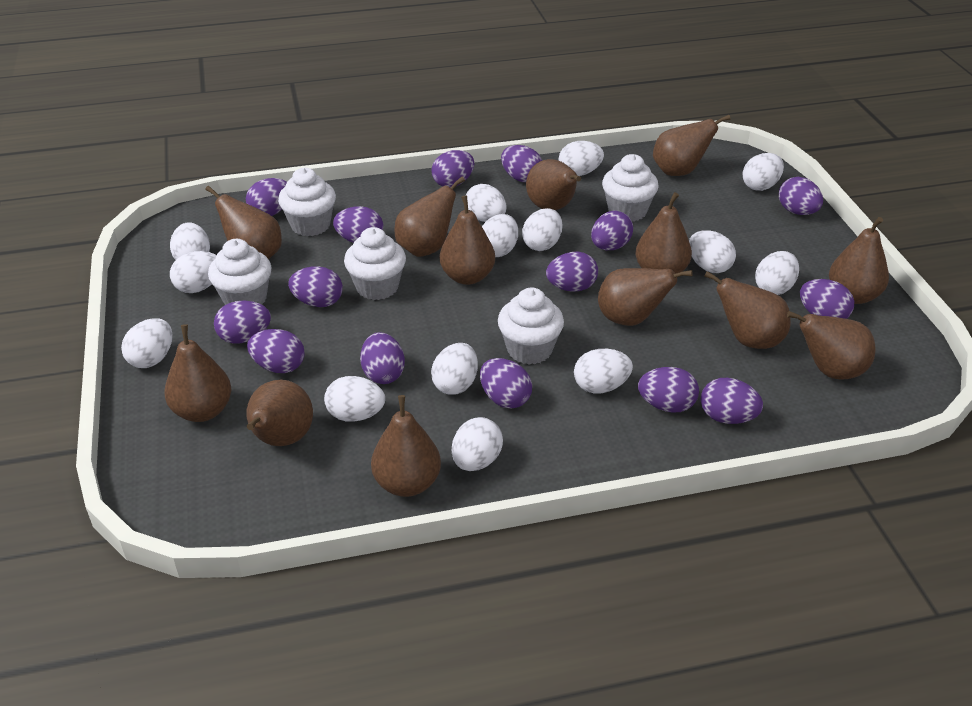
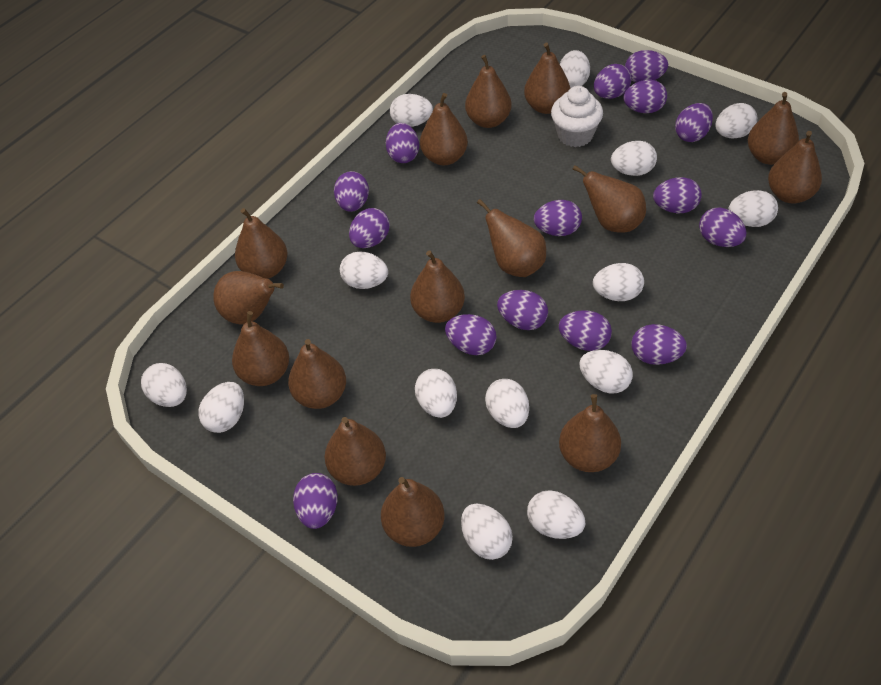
brown pear: 13 -> 15
white cupcake: 5 -> 1

